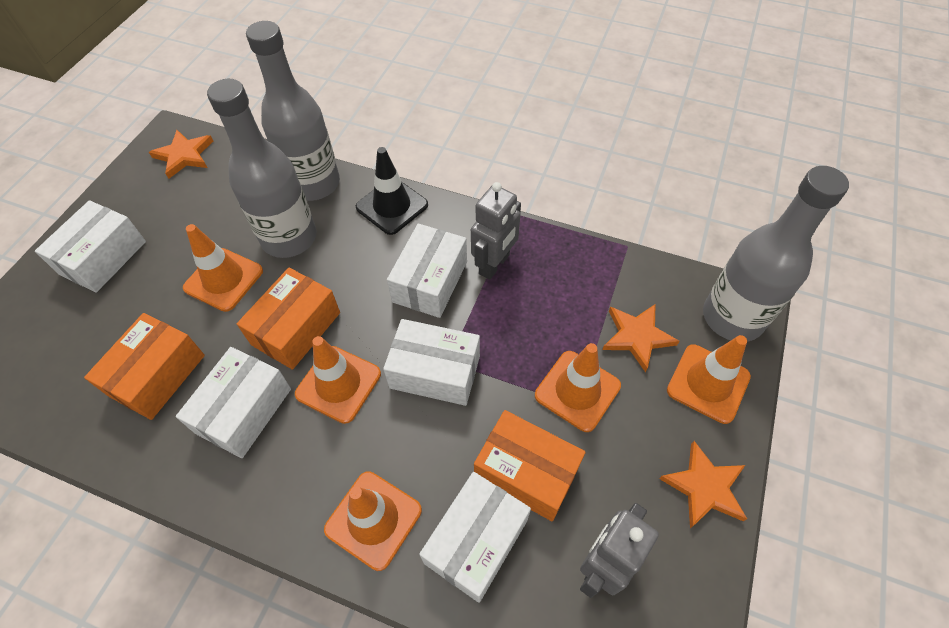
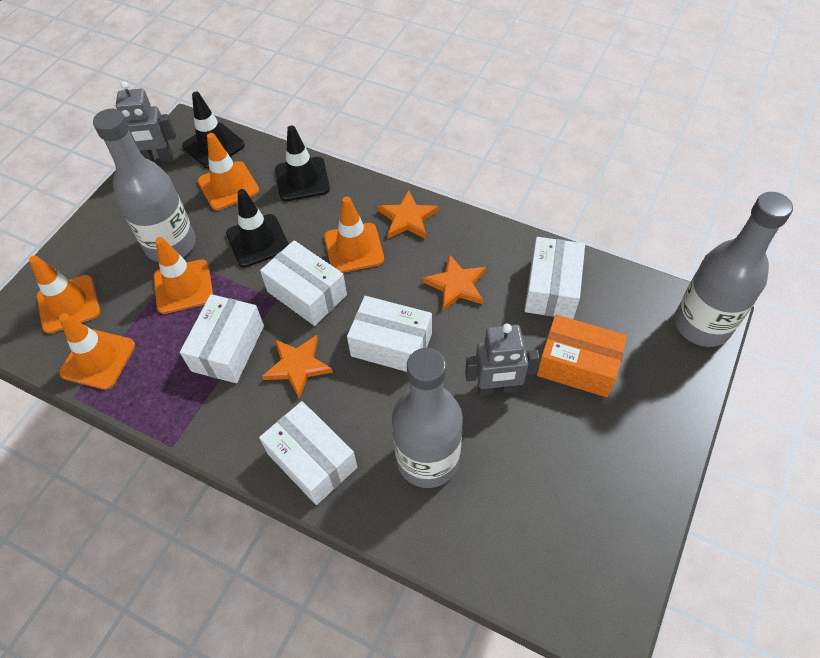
black traffic cone: 1 -> 3
orange box: 3 -> 1

